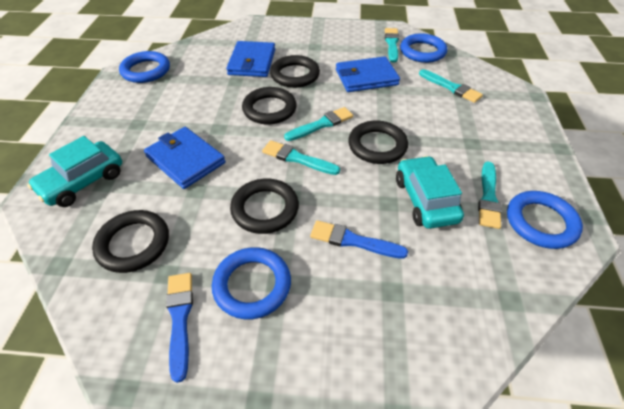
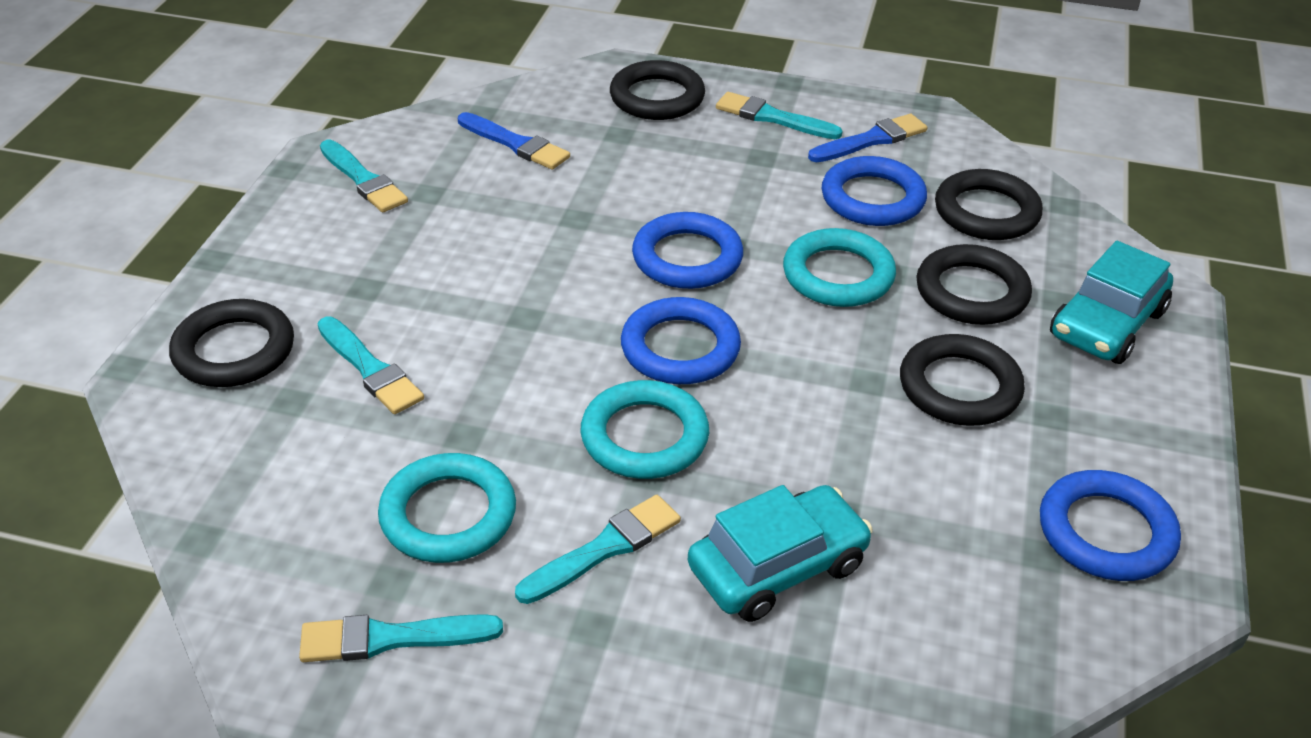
blue wallet: 3 -> 0
turquoise ring: 0 -> 3

